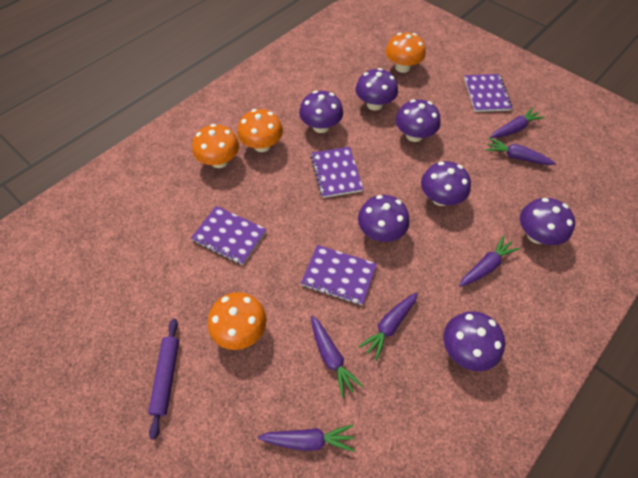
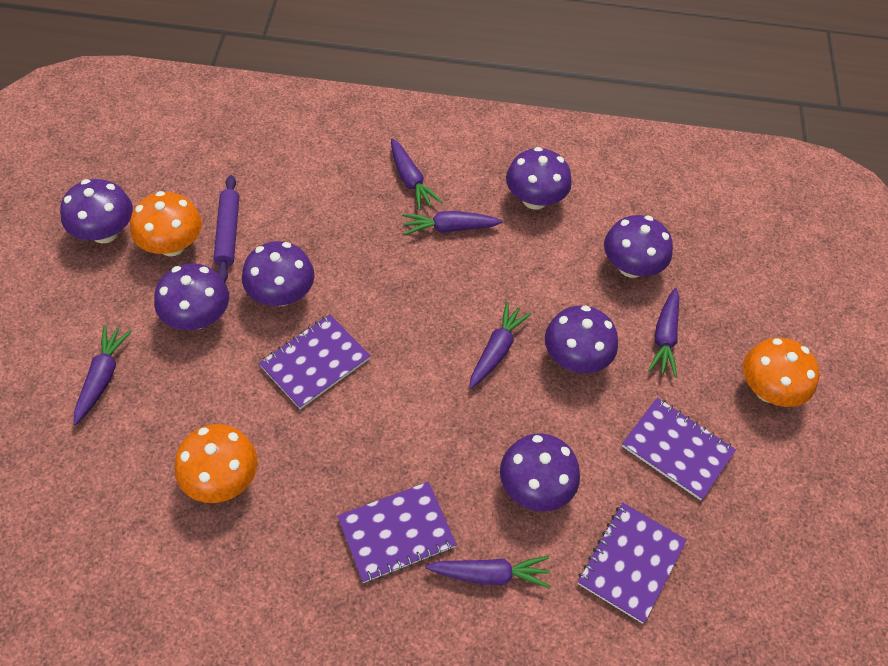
orange mushroom: 4 -> 3

